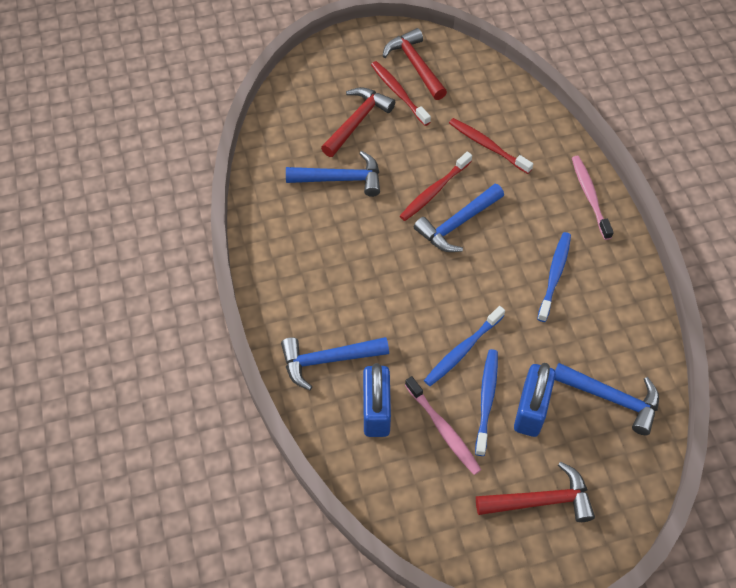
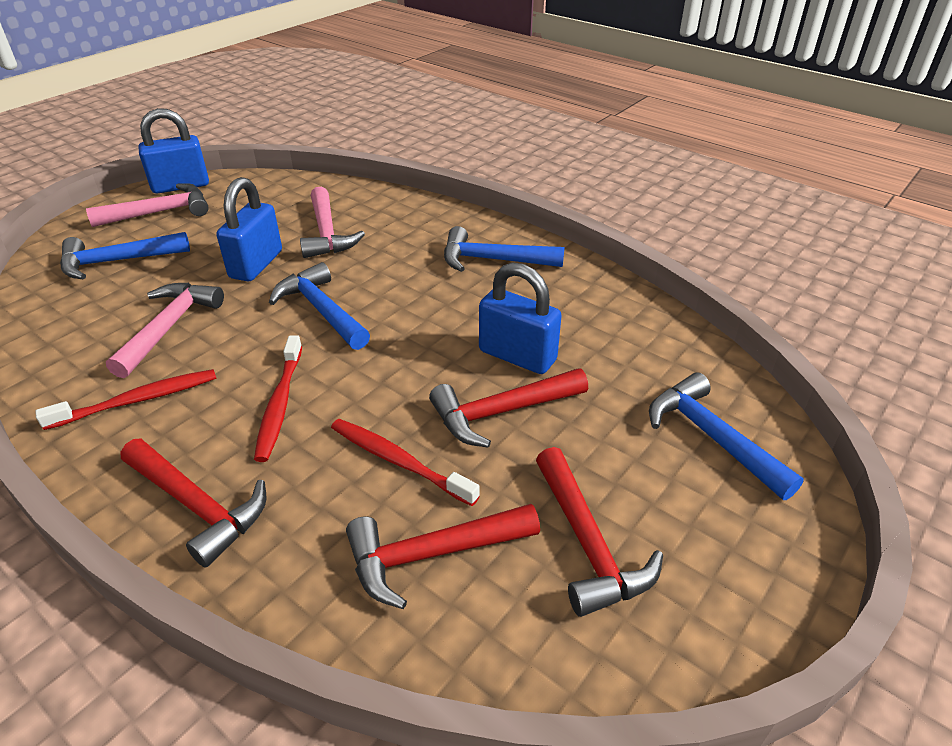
blue padlock: 2 -> 3
blue toothbrush: 3 -> 0
pink hammer: 0 -> 3
pink toothbrush: 2 -> 0
red hammer: 3 -> 4

